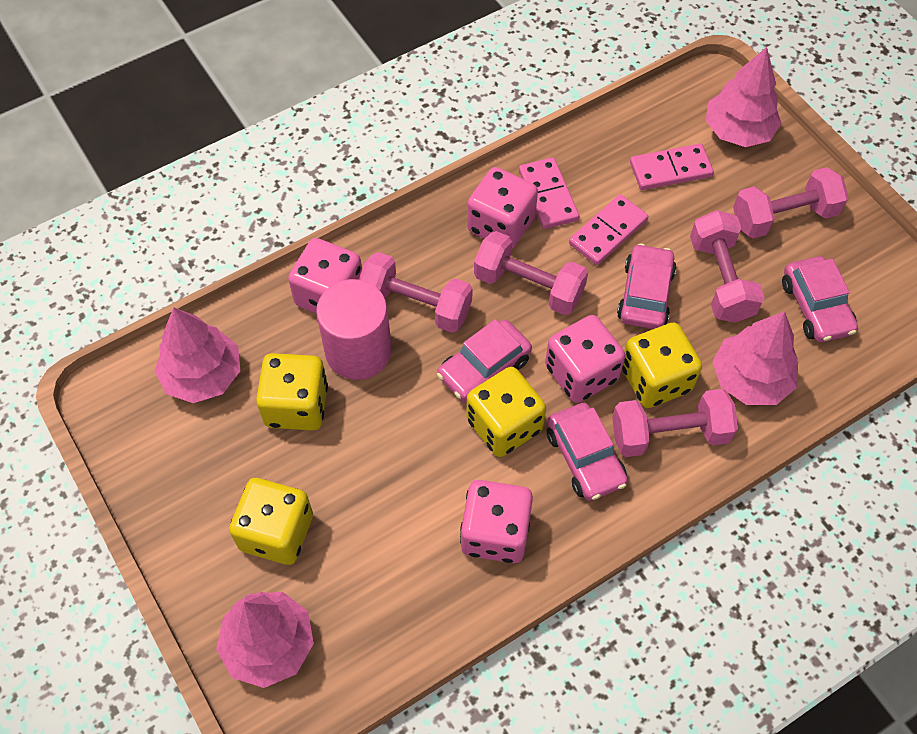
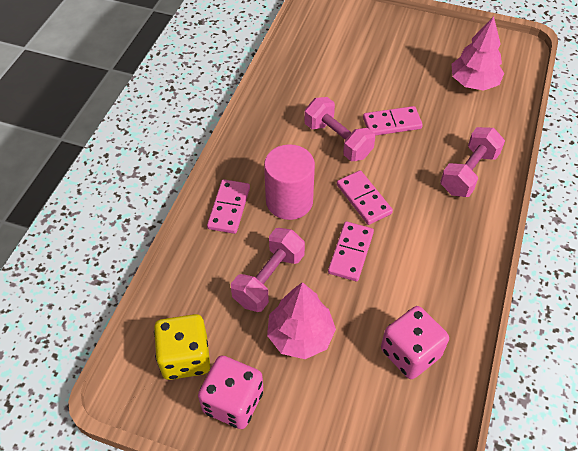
pink car: 4 -> 0
pink dice: 4 -> 2
pink domino: 3 -> 4
pink dumbbell: 5 -> 3
pink tree: 4 -> 2
yellow dice: 4 -> 1

